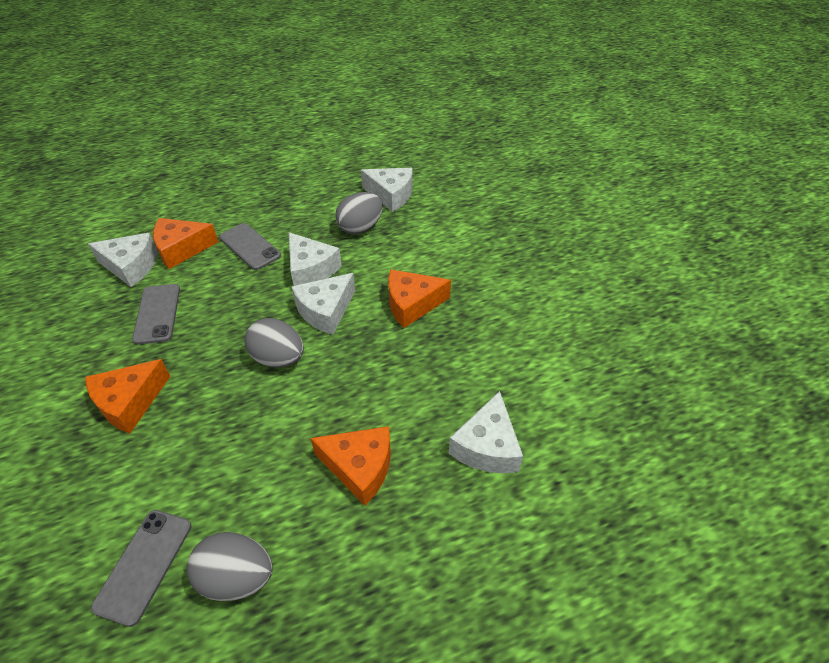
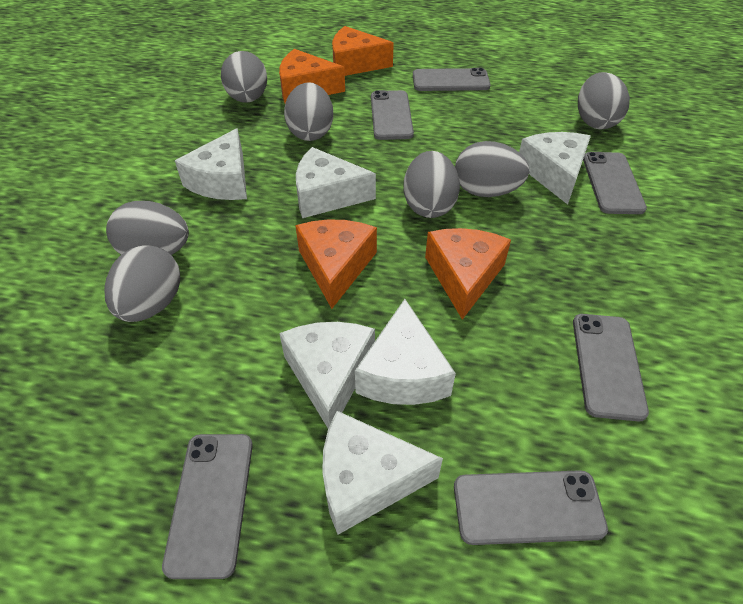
grey egg: 3 -> 7
grey phone: 3 -> 6
white cheese: 5 -> 6

